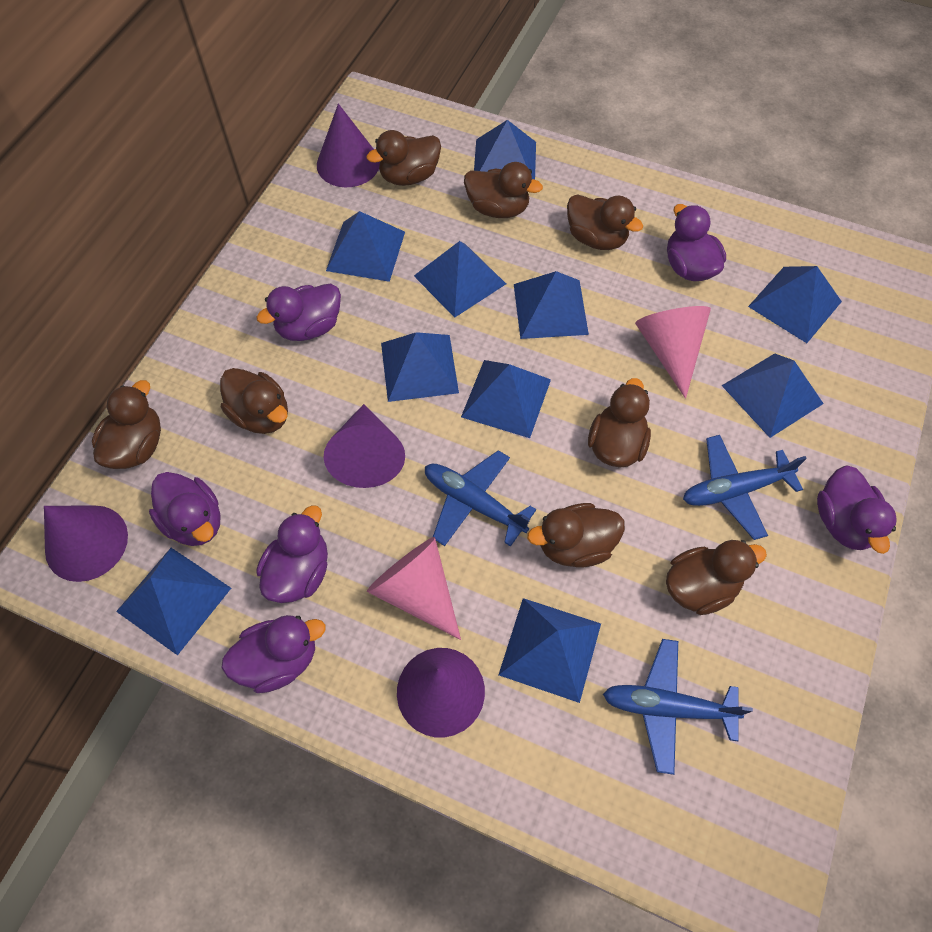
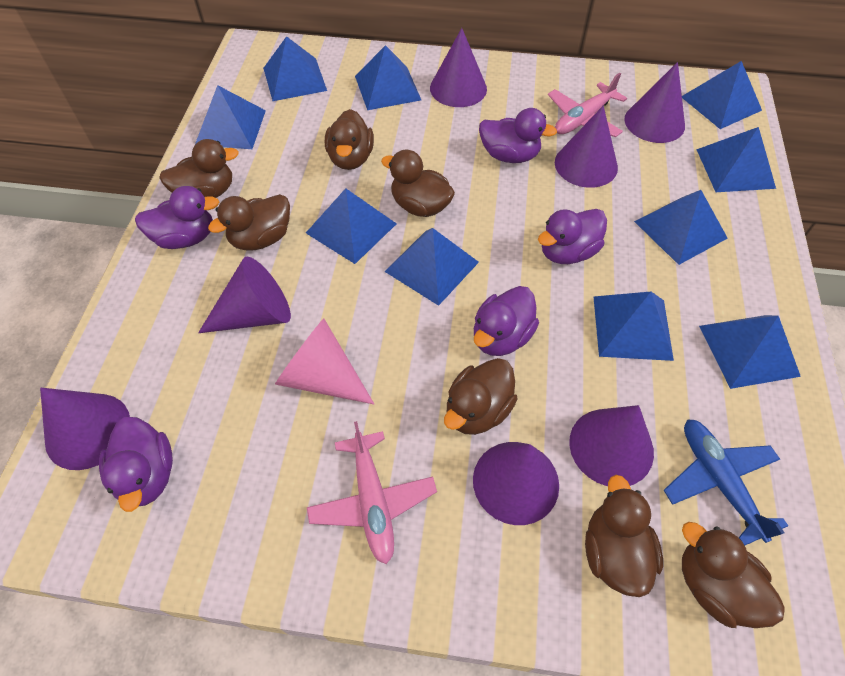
blue plane: 3 -> 1
brown duck: 8 -> 7
pink cone: 2 -> 1
pink plane: 0 -> 2
purple cone: 4 -> 7
purple duck: 6 -> 5

